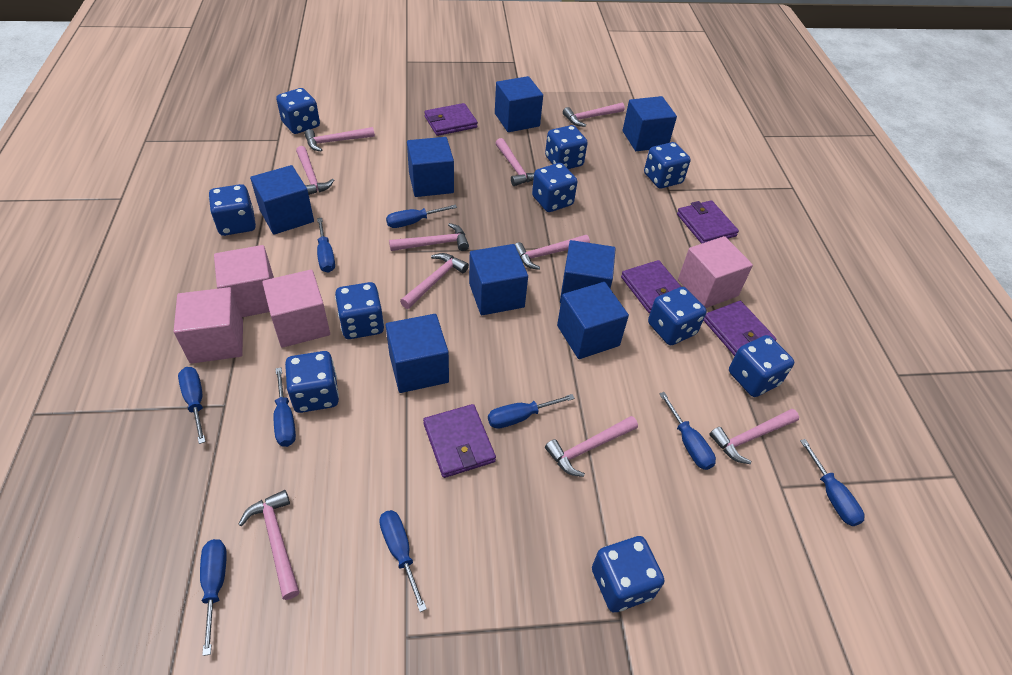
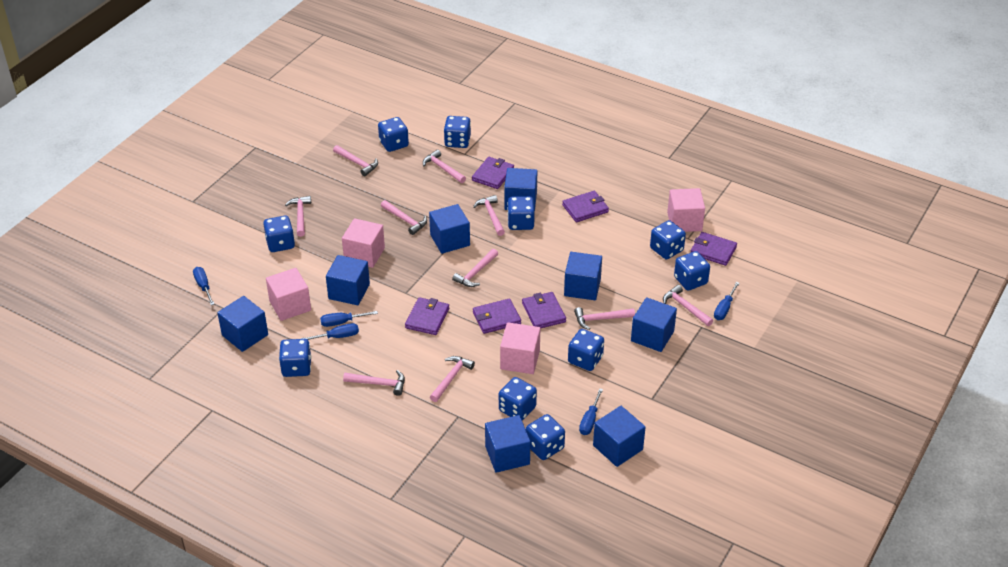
blue screwdriver: 9 -> 5
purple wallet: 5 -> 6

